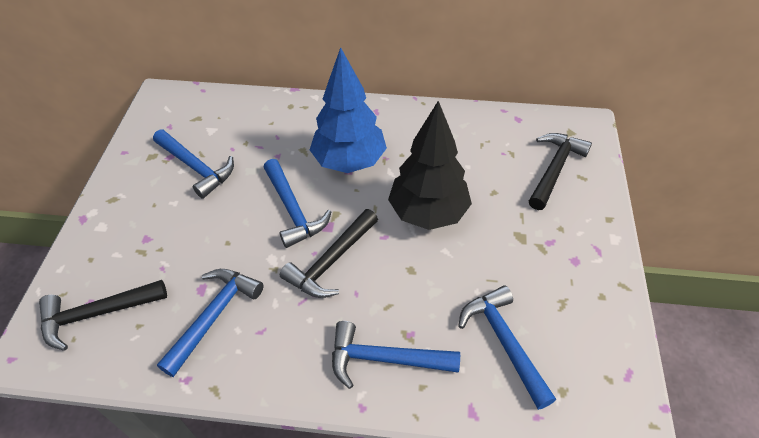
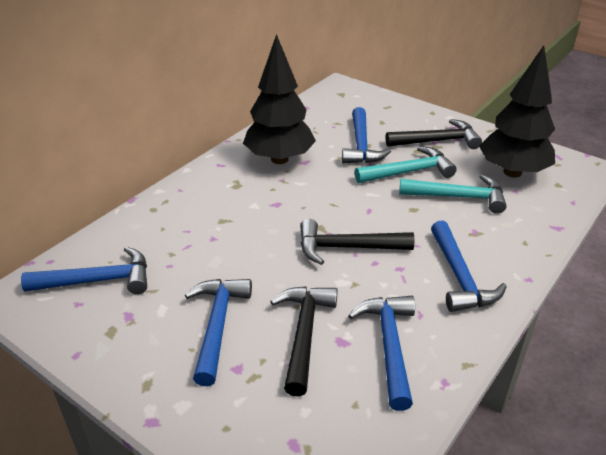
black tree: 1 -> 2
blue tree: 1 -> 0
turquoise hammer: 0 -> 2

